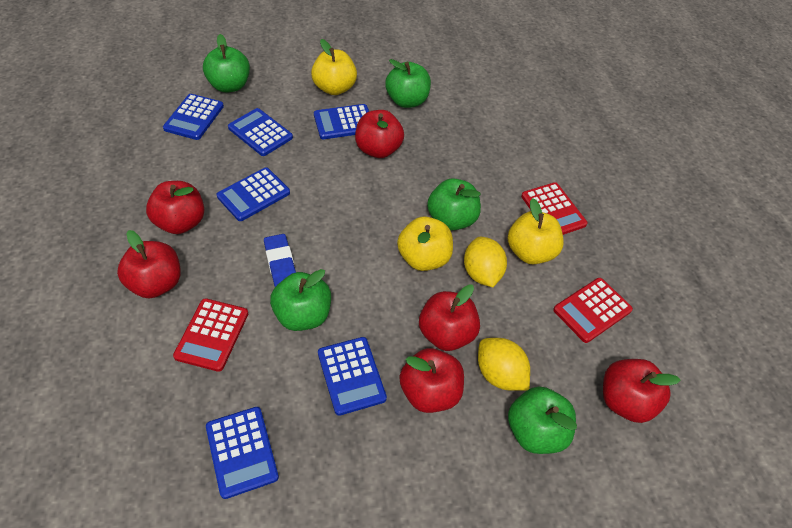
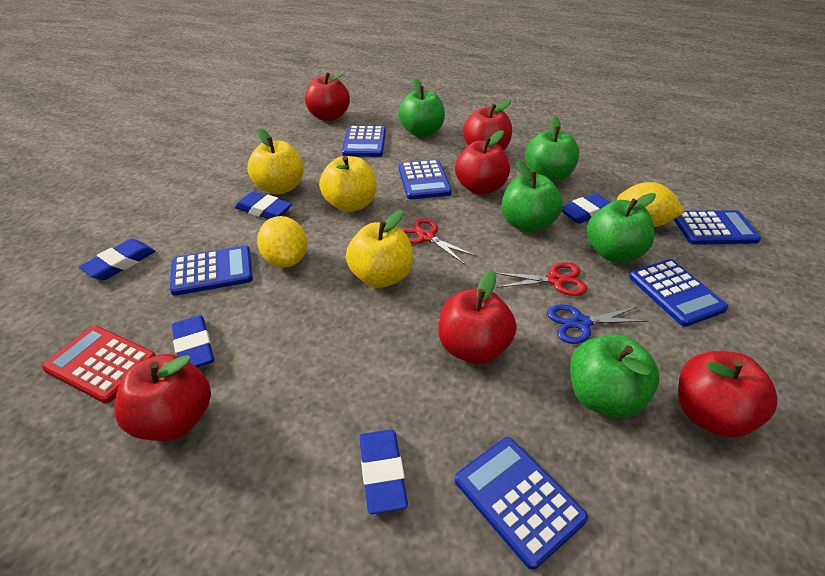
blue eraser: 1 -> 5
blue scissors: 0 -> 1
red calculator: 3 -> 1
red scissors: 0 -> 2

